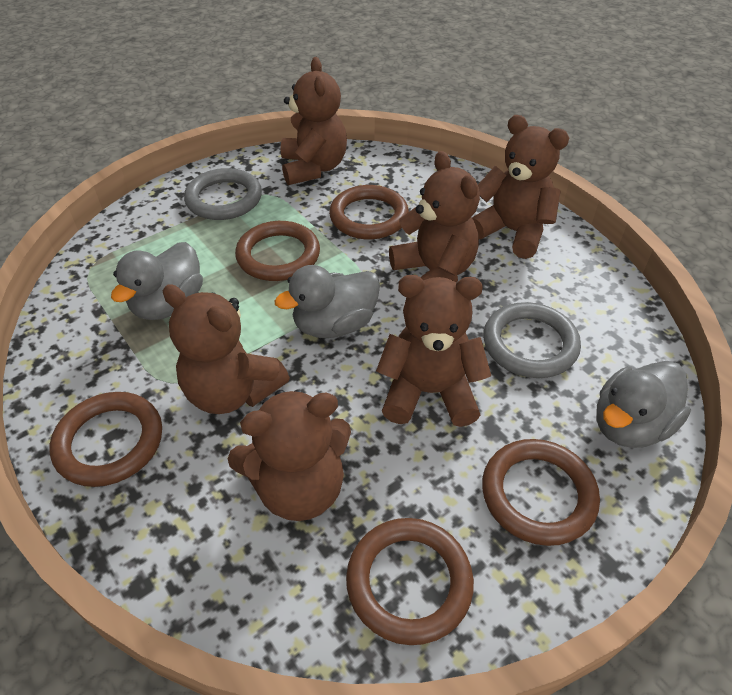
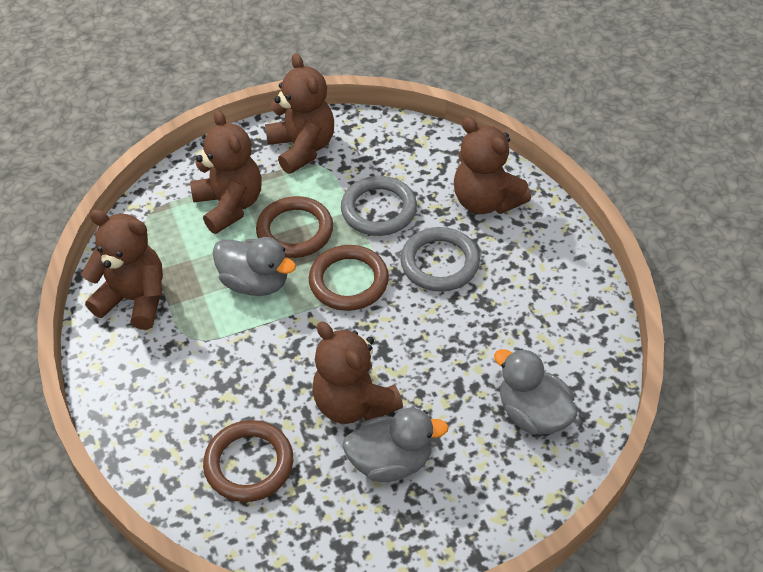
brown ring: 5 -> 3
brown teddy bear: 6 -> 5

